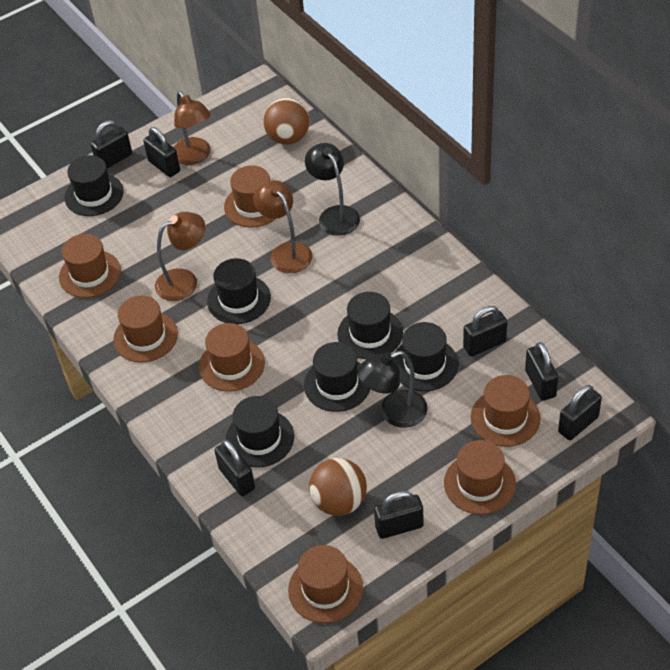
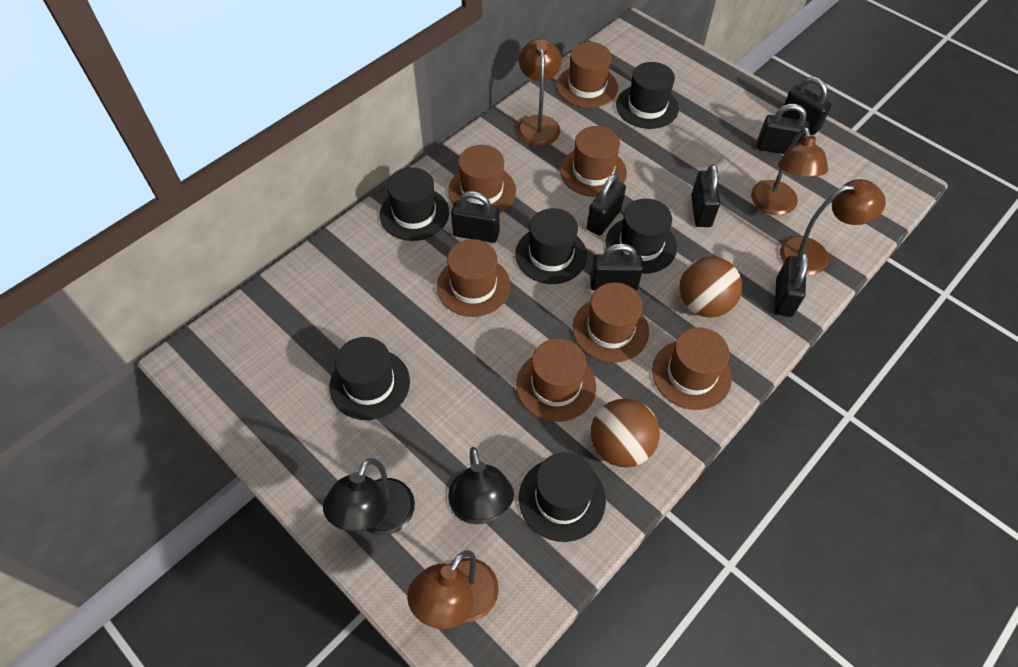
brown lamp: 3 -> 4

